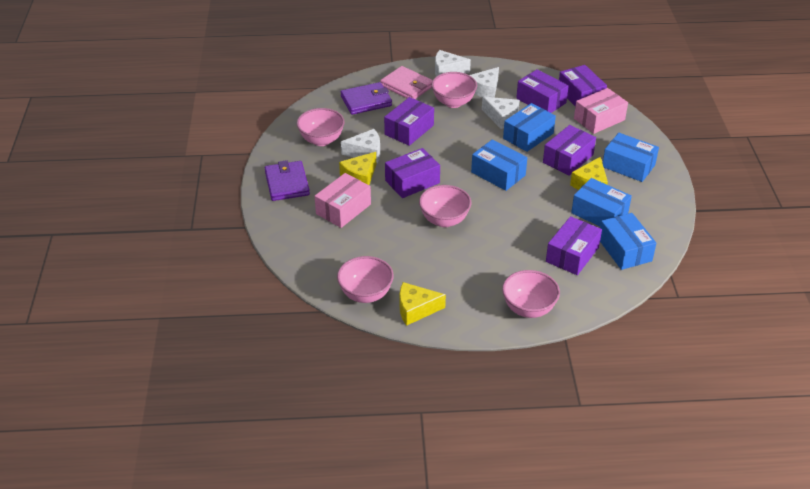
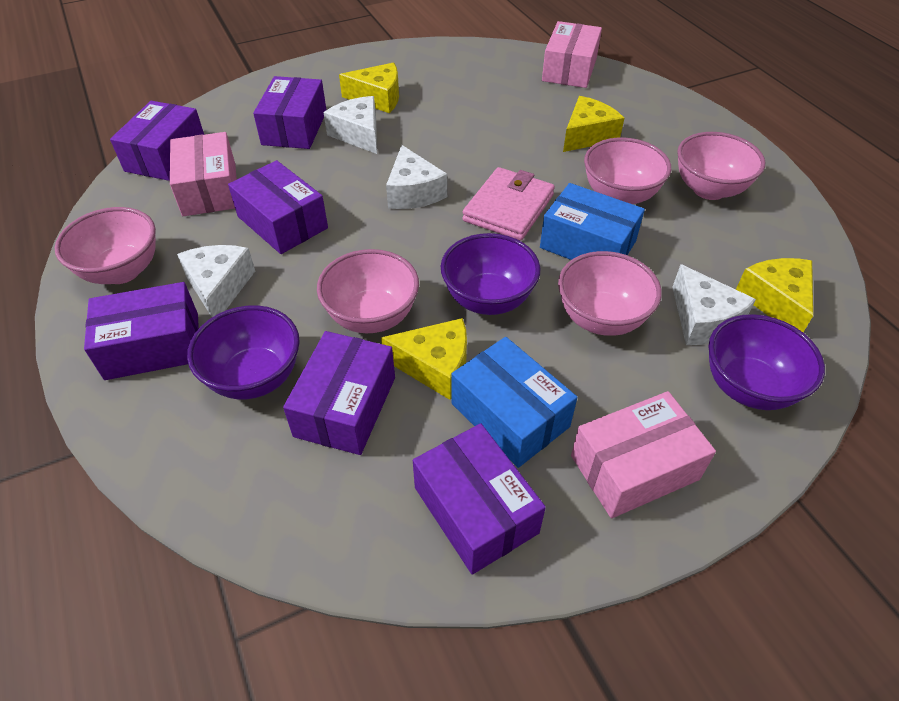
blue box: 5 -> 2
pink box: 2 -> 3
purple bowl: 0 -> 3
purple wallet: 2 -> 0
yellow cheese: 3 -> 4

